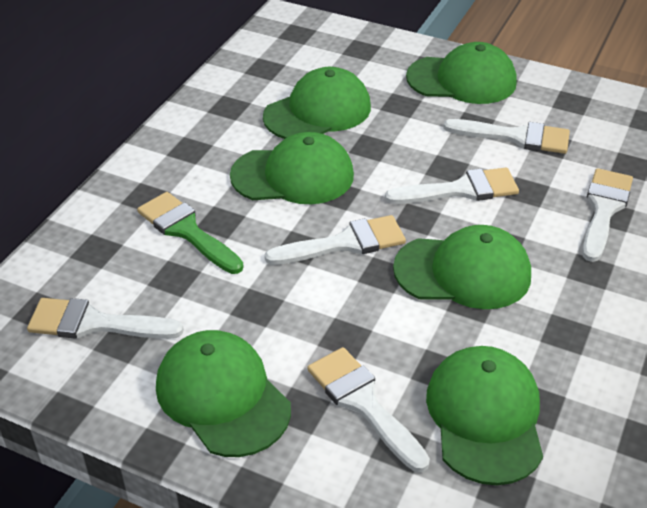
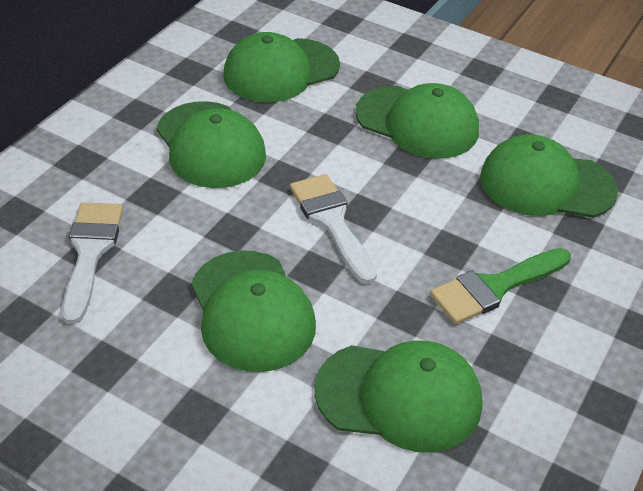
white brush: 6 -> 2

